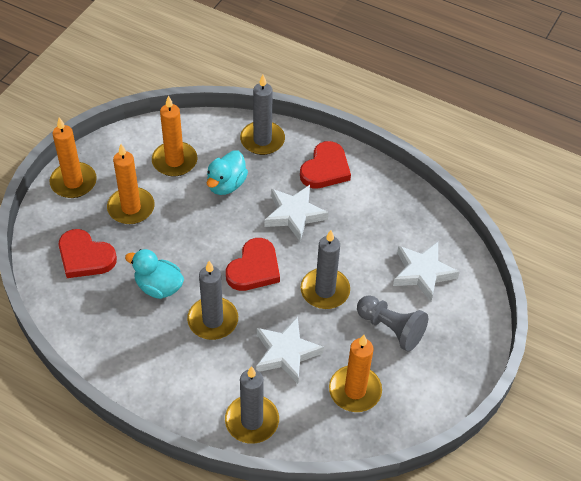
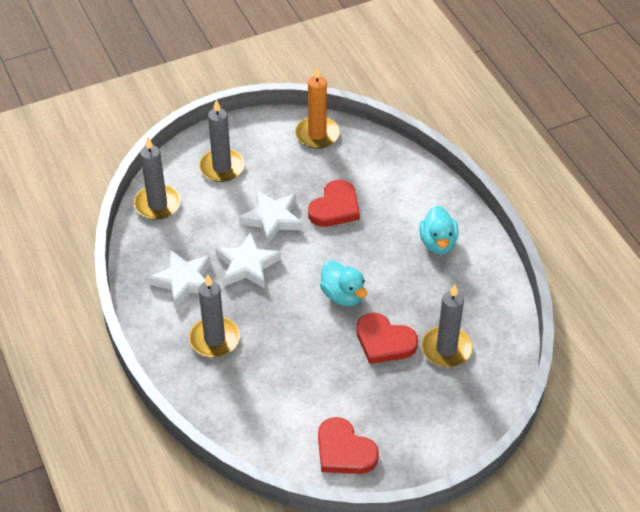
grey pawn: 1 -> 0
orange candle: 4 -> 1

